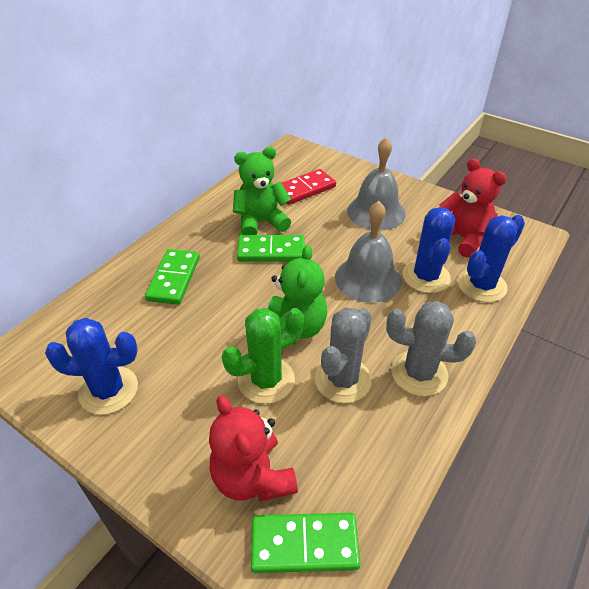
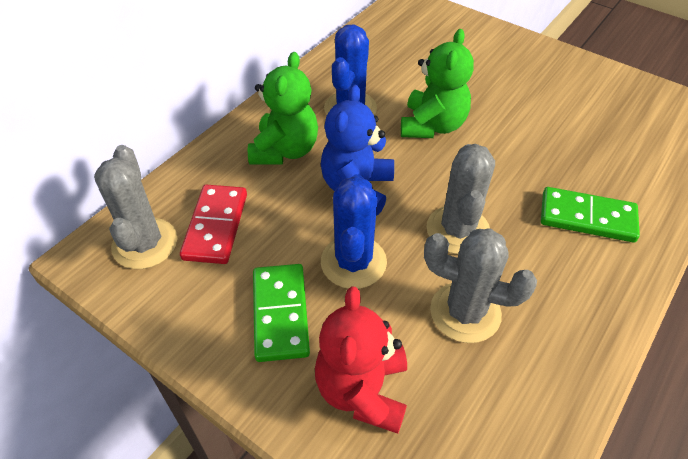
blue cactus: 3 -> 2
blue teddy bear: 0 -> 1
green cactus: 1 -> 0
green domino: 3 -> 2
grey bell: 2 -> 0
grey cactus: 2 -> 3
red teddy bear: 2 -> 1

